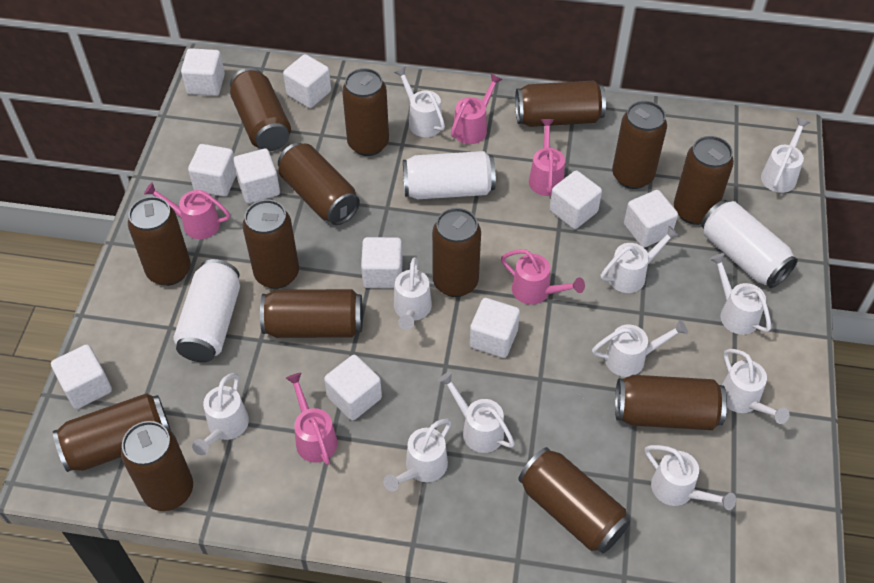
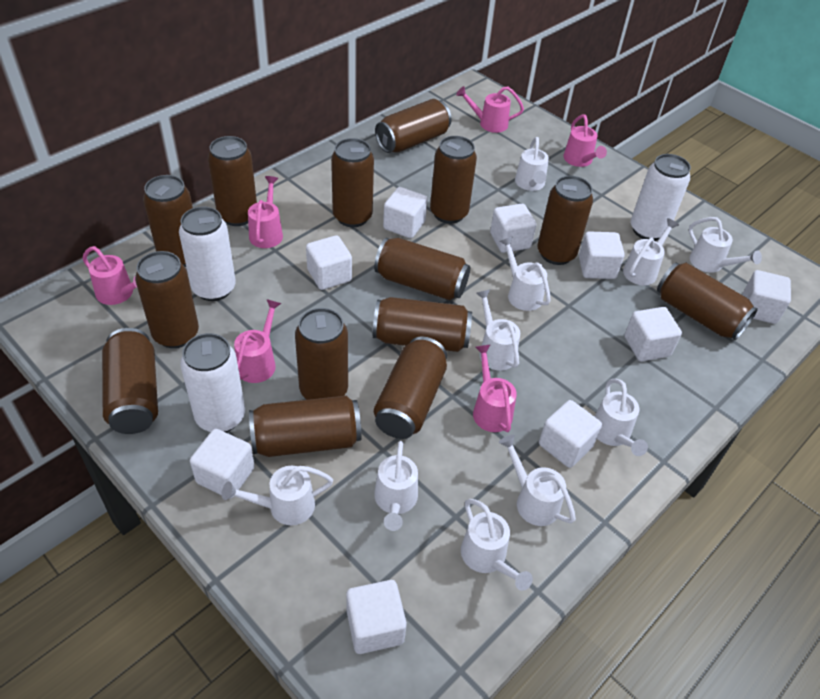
pink watering can: 5 -> 6
white cube: 10 -> 9
white watering can: 11 -> 10

